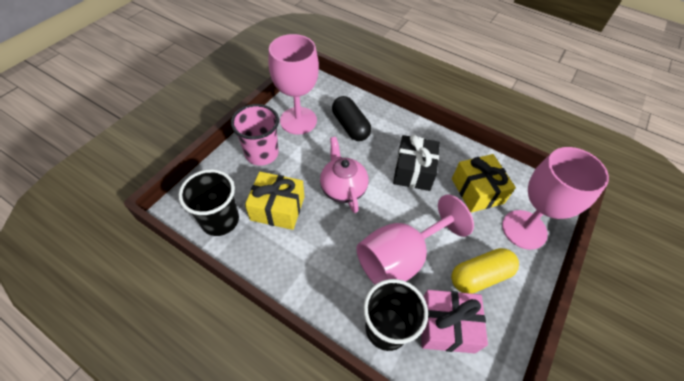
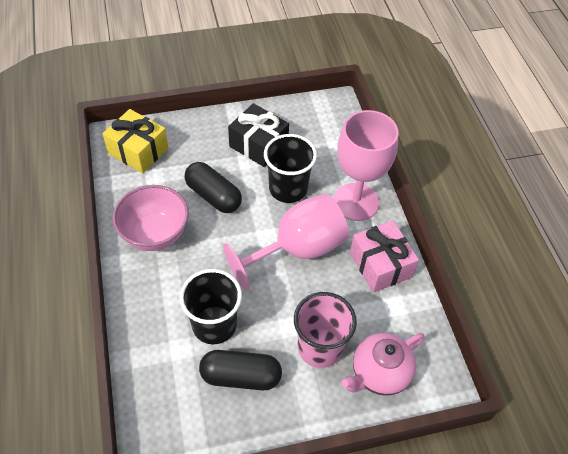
black capsule: 1 -> 2
pink bowl: 0 -> 1
pink goblet: 3 -> 2
yellow capsule: 1 -> 0
yellow gift: 2 -> 1

